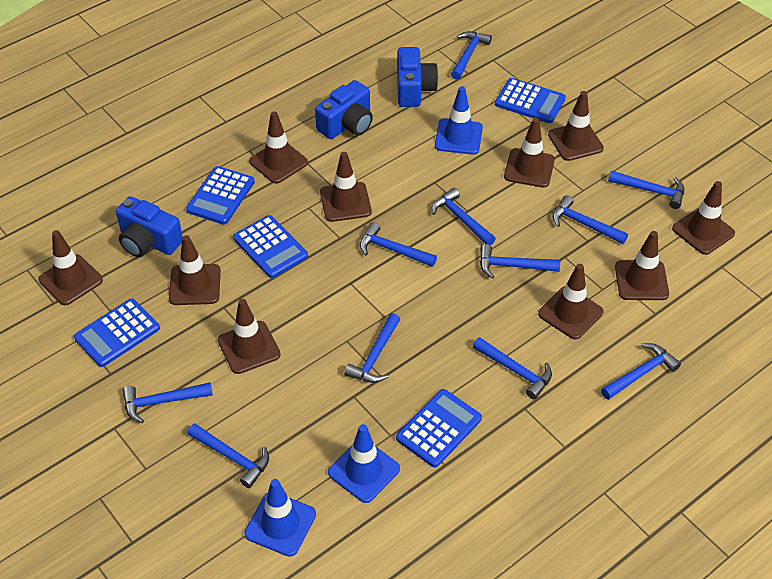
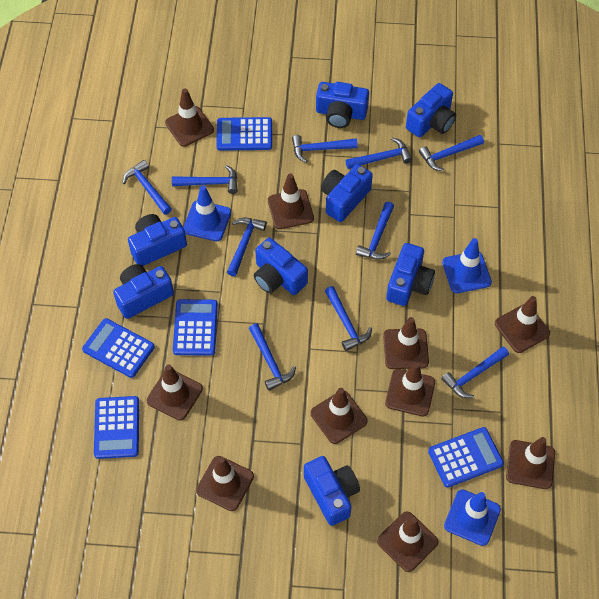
blue camera: 3 -> 8
blue hammer: 11 -> 10

